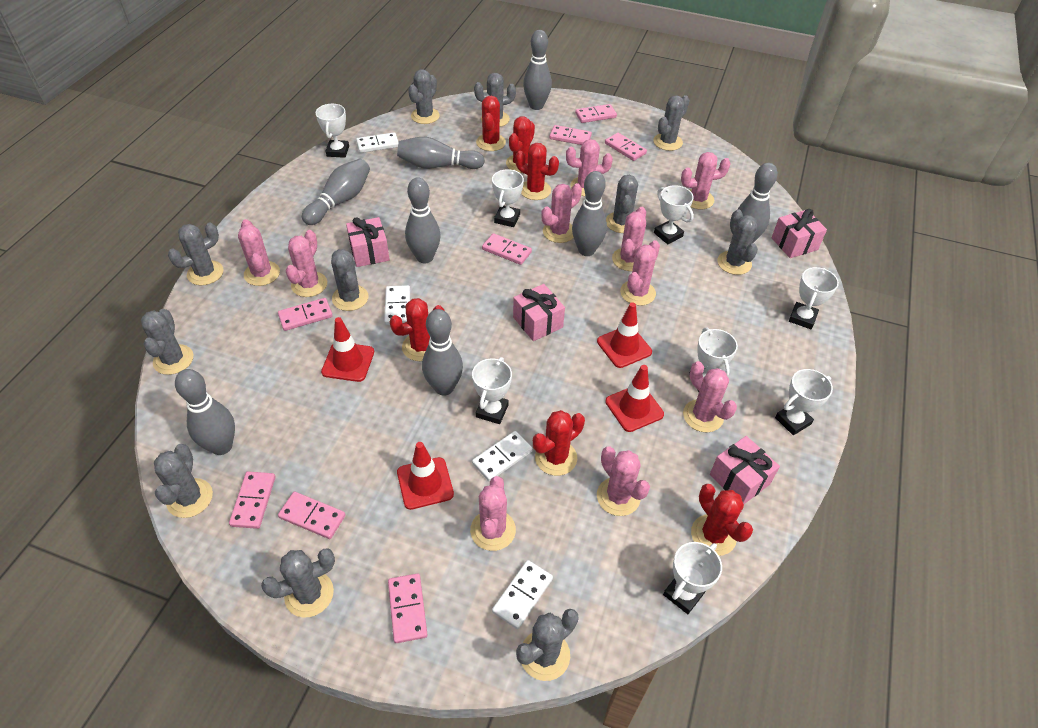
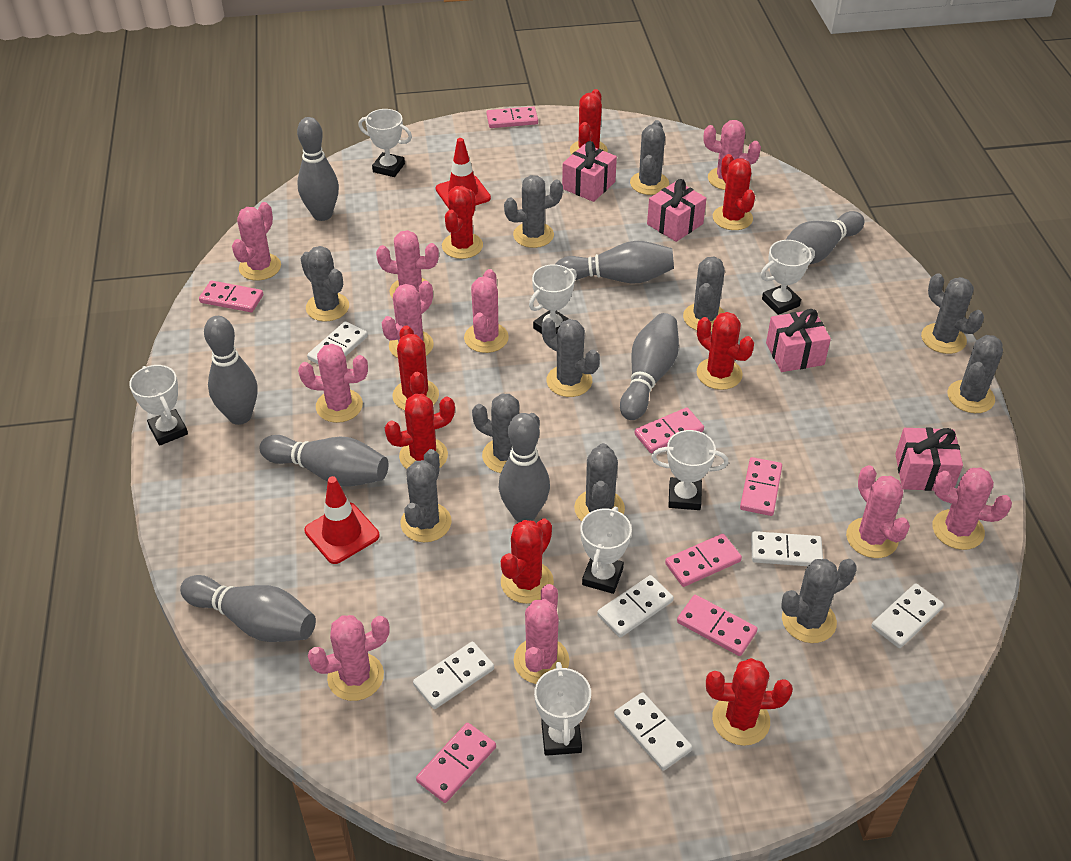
pink domino: 8 -> 7
red cactus: 6 -> 8
red traffic cone: 4 -> 2
white domino: 4 -> 6
white trophy: 8 -> 7

